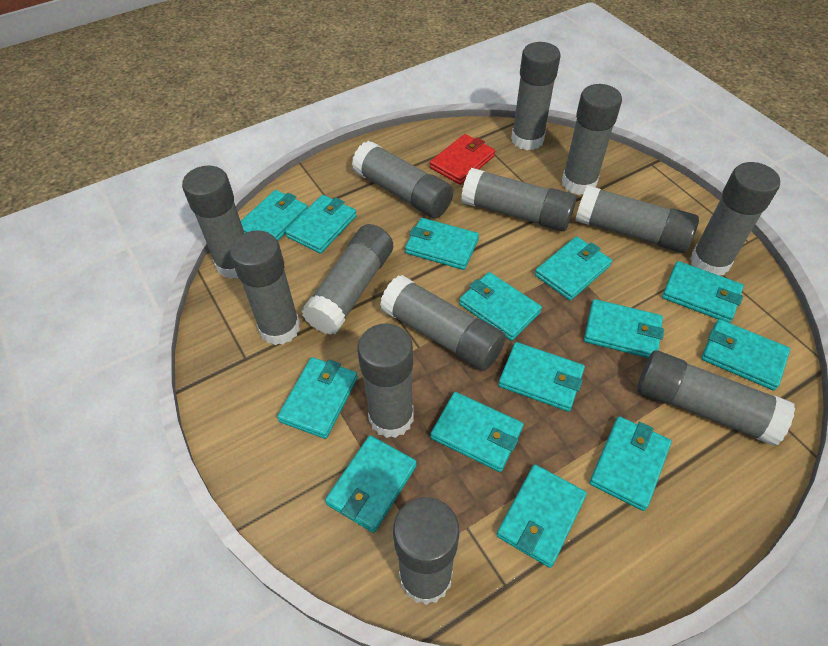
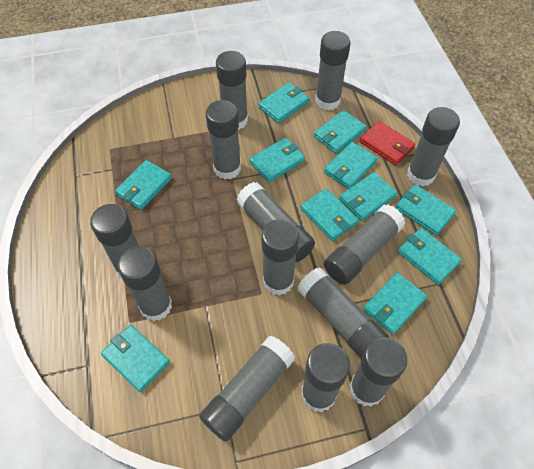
turquoise wallet: 14 -> 11

